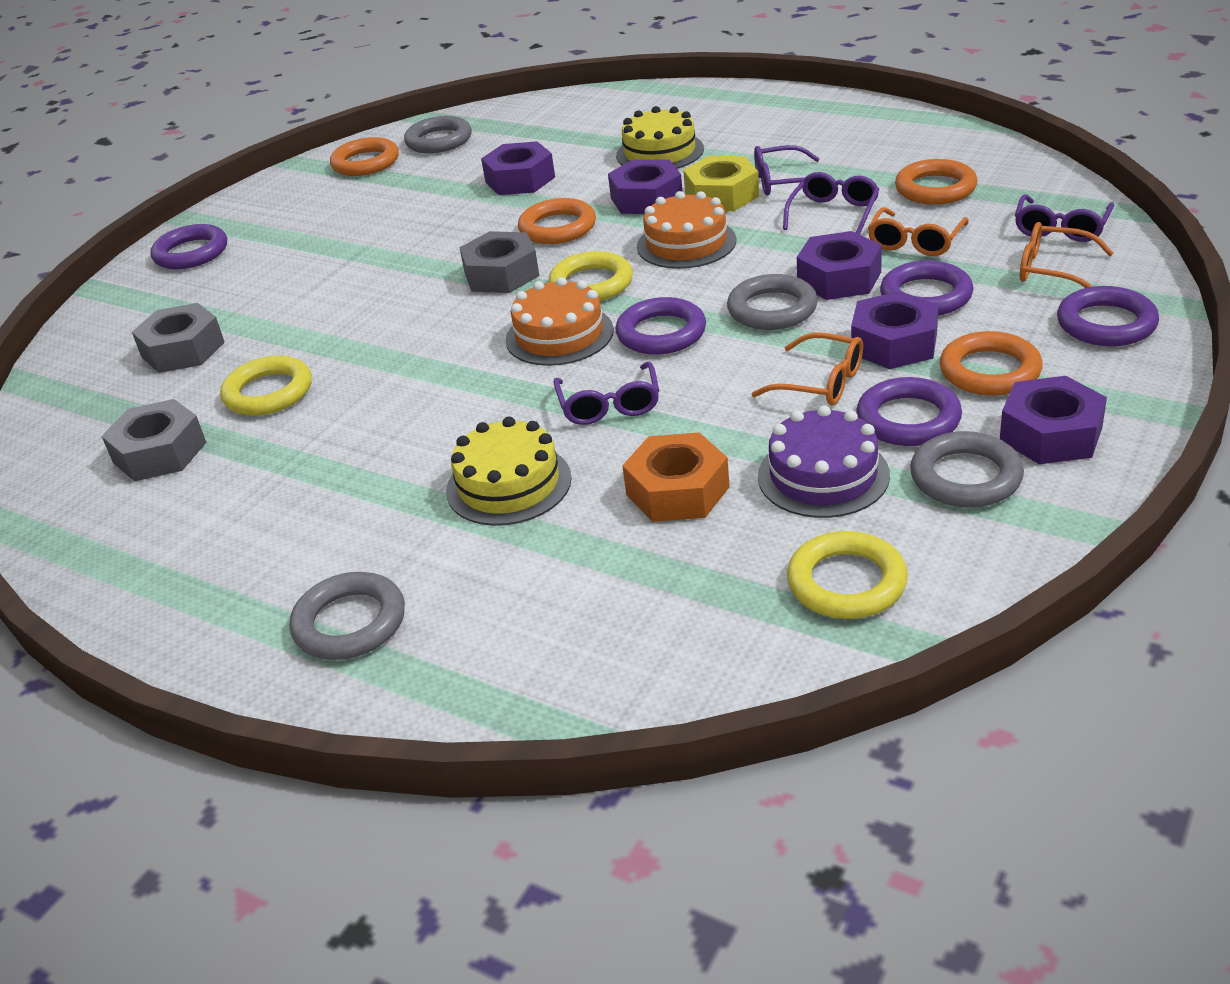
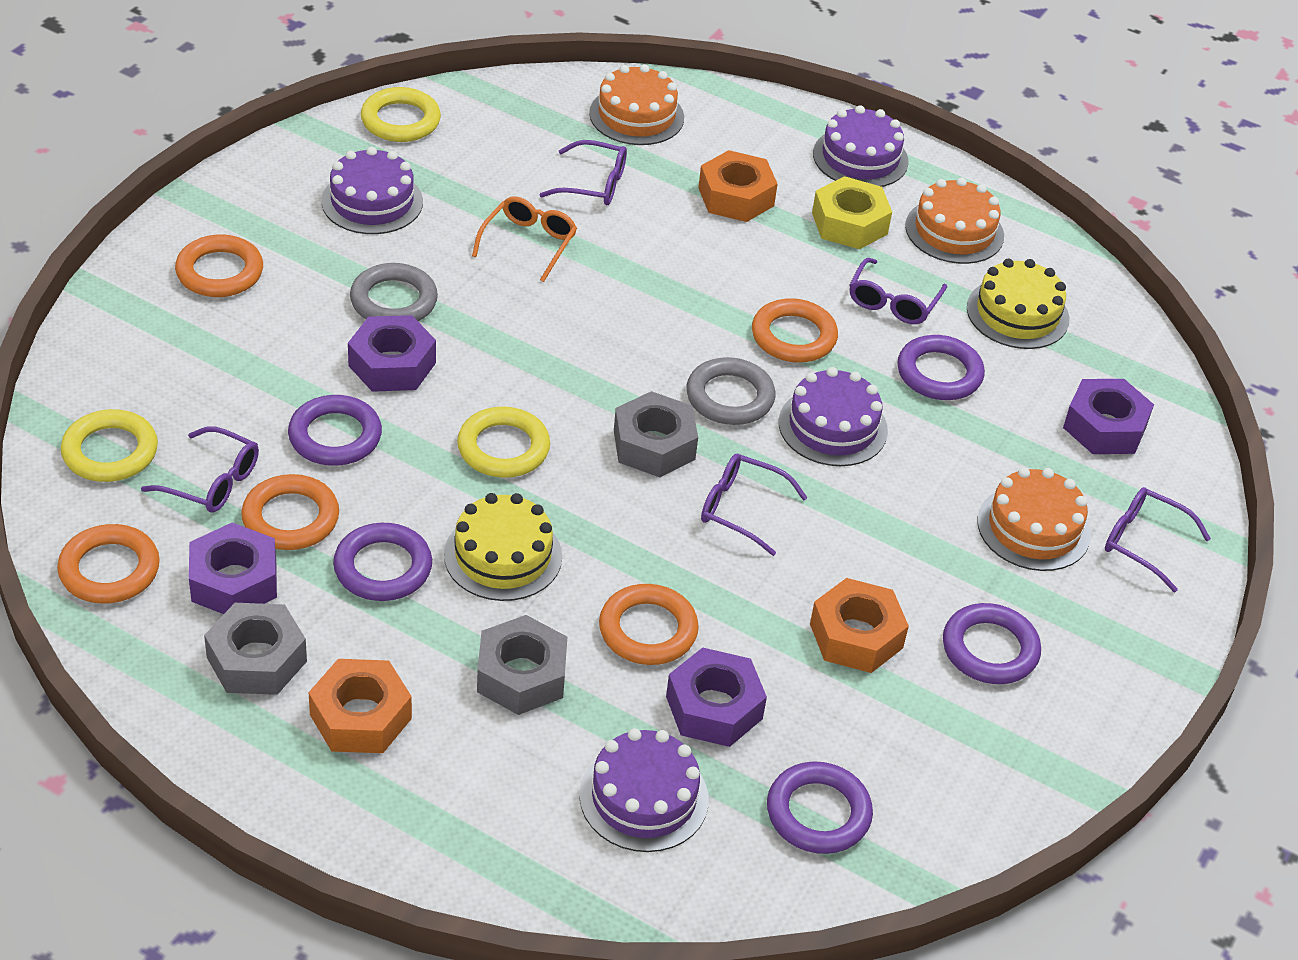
grey ring: 4 -> 2
orange cake: 2 -> 3
orange glasses: 3 -> 1
orange nut: 1 -> 3
orange ring: 4 -> 5
purple cake: 1 -> 4
purple glasses: 4 -> 5
purple nut: 5 -> 4

